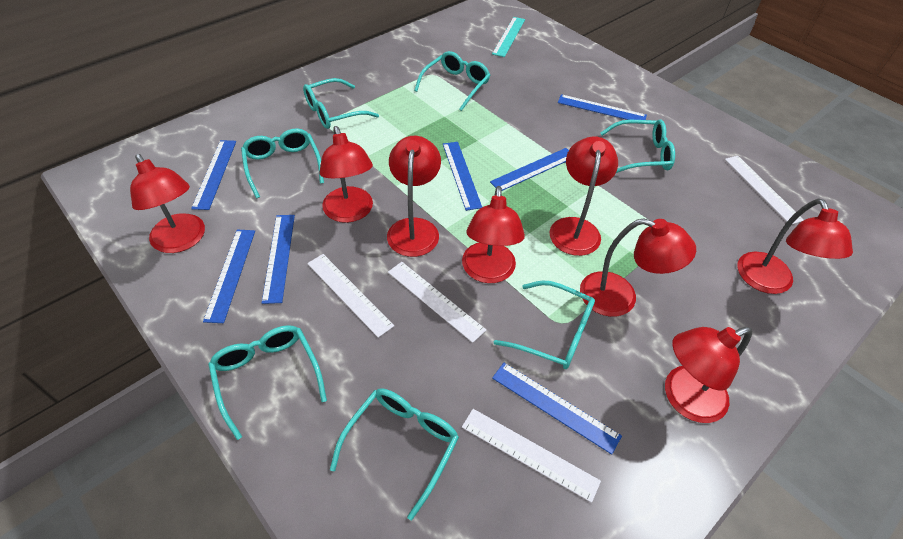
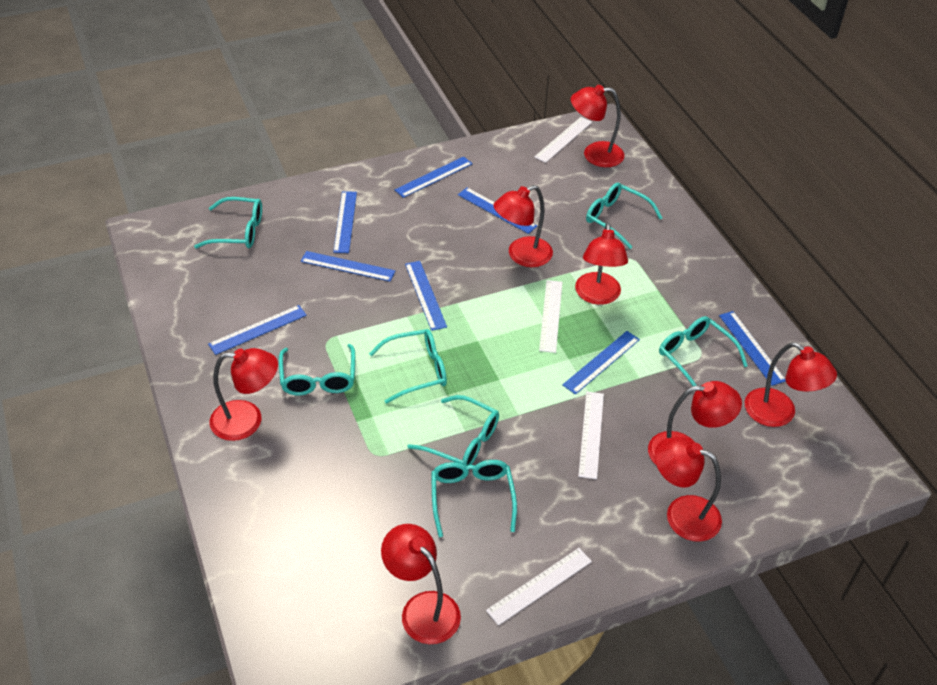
blue ruler: 7 -> 8
turquoise ruler: 1 -> 0

